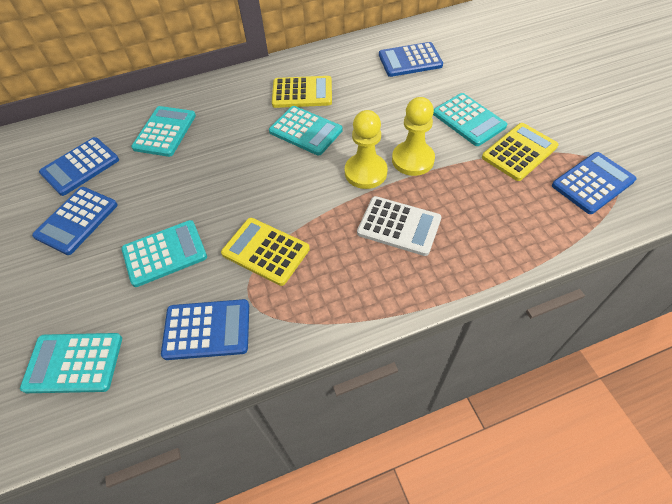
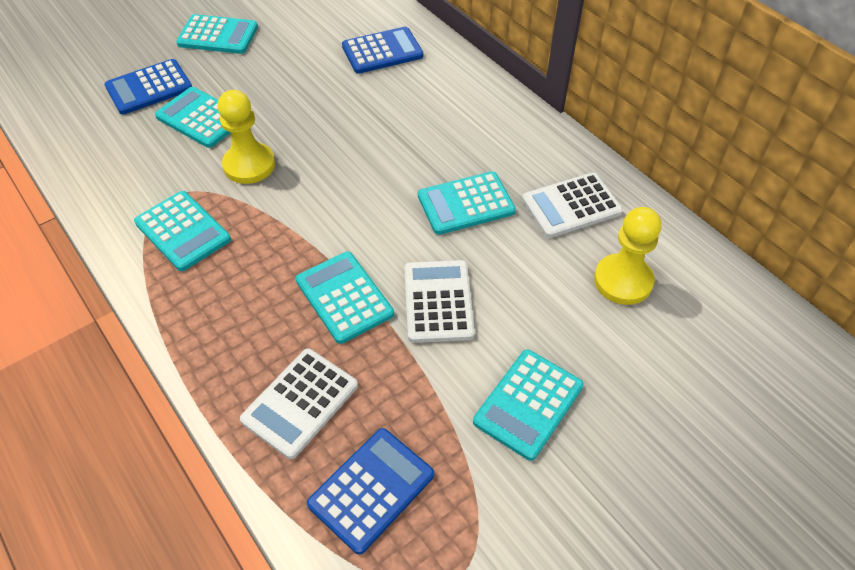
blue calculator: 5 -> 3
turquoise calculator: 5 -> 6
white calculator: 1 -> 3
yellow calculator: 3 -> 0

